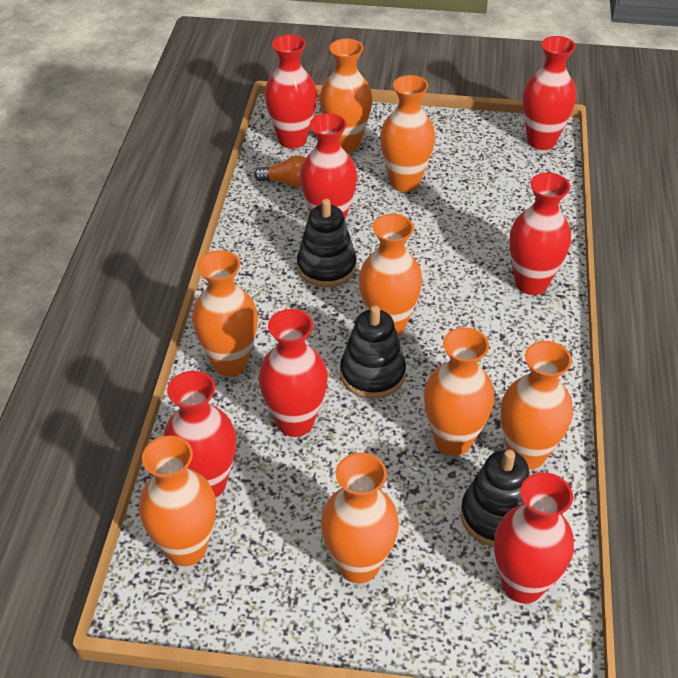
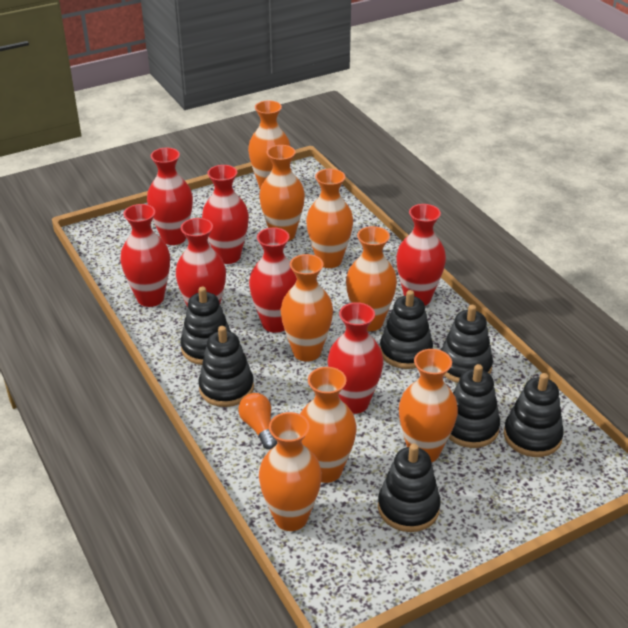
black stacking toy: 3 -> 7

